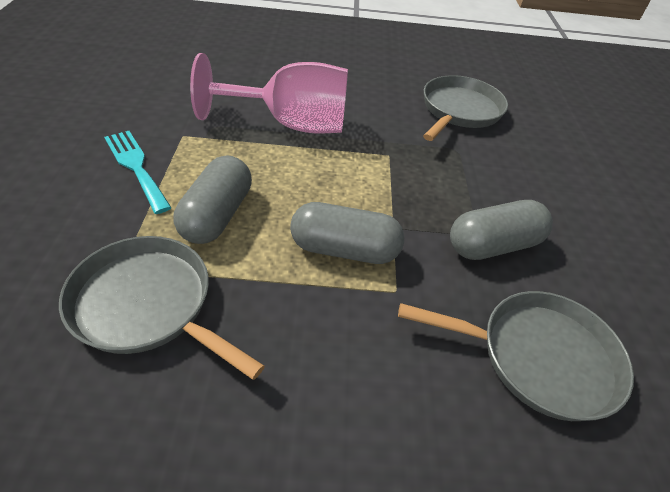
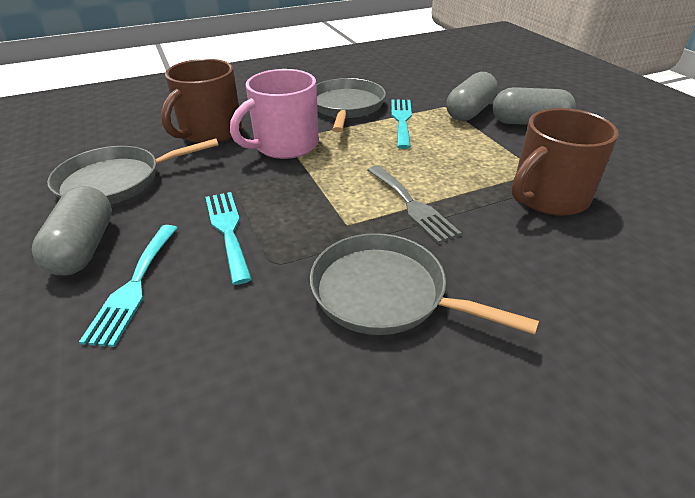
brown mug: 0 -> 2
grey fork: 0 -> 1
pink goblet: 1 -> 0
pink mug: 0 -> 1
turquoise fork: 1 -> 3

